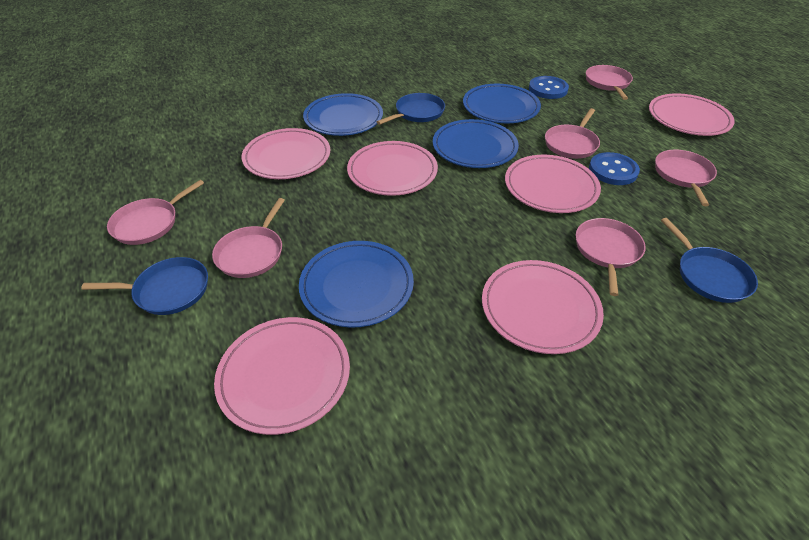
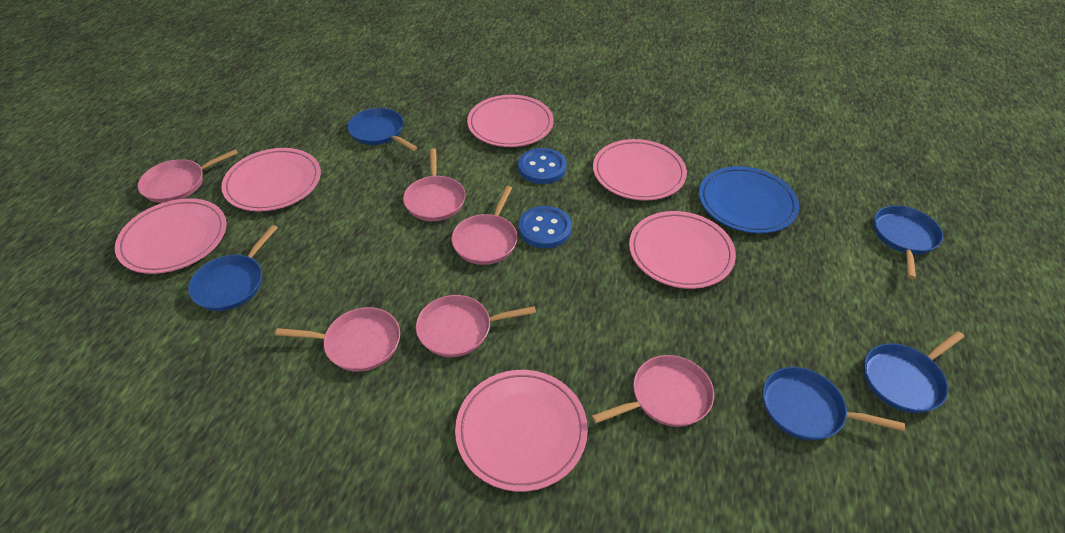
blue pan: 3 -> 5
blue plate: 4 -> 1

